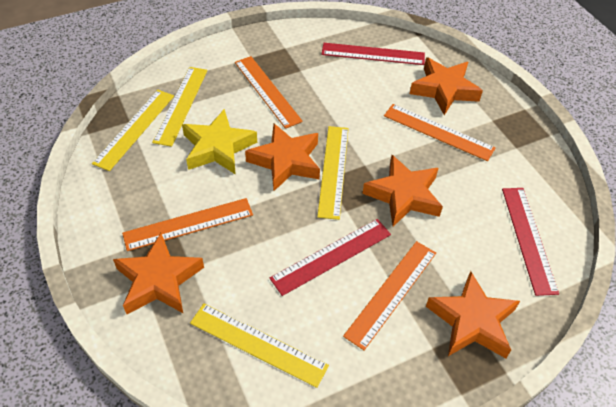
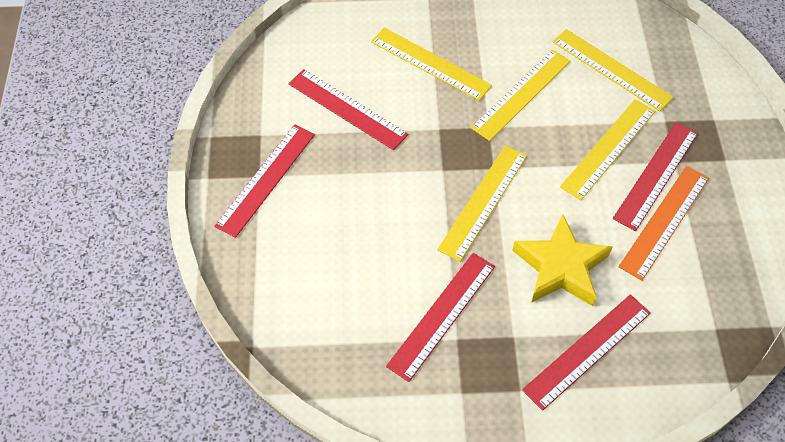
orange ruler: 4 -> 1
orange star: 5 -> 0
red ruler: 3 -> 5
yellow ruler: 4 -> 5

